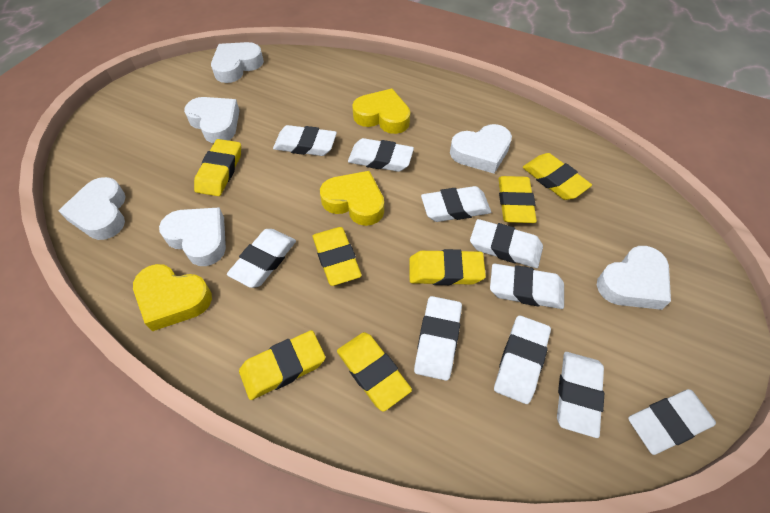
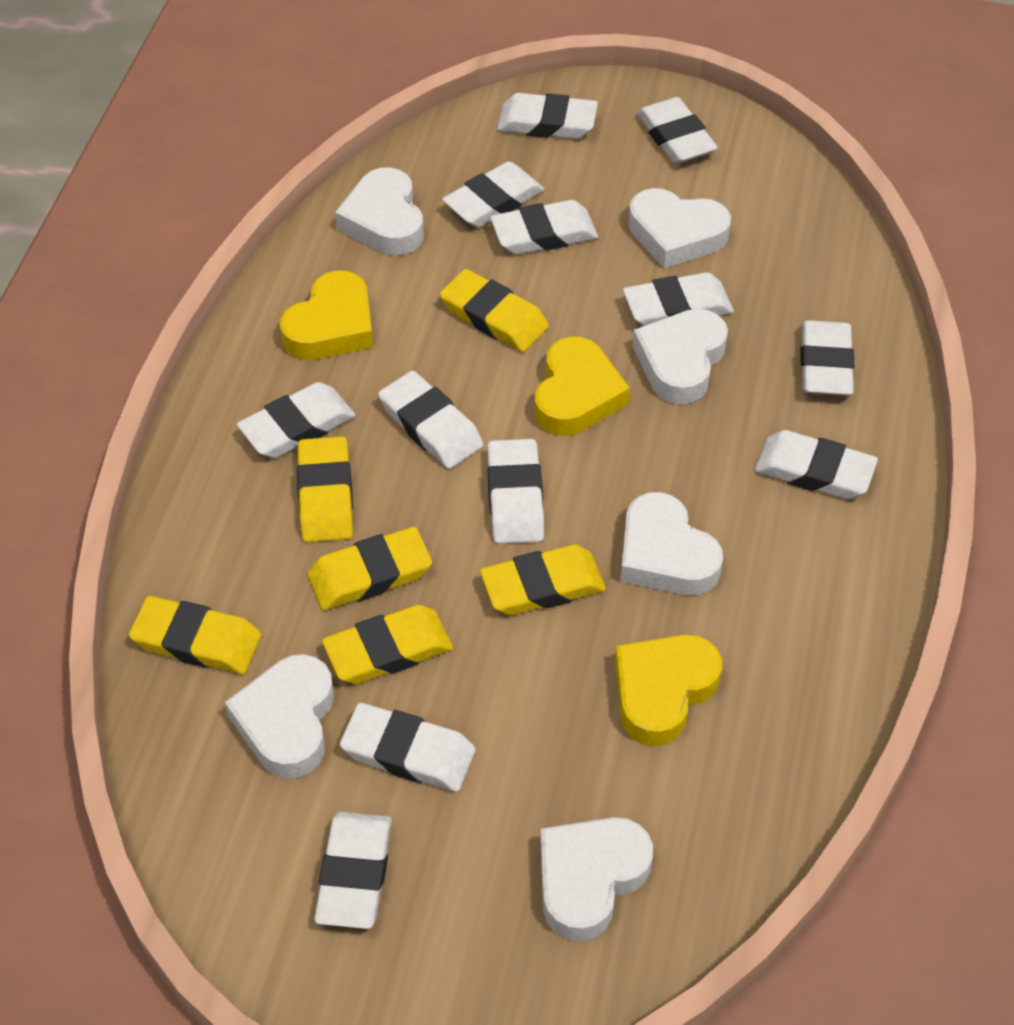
white eraser: 10 -> 12
yellow eraser: 7 -> 6

